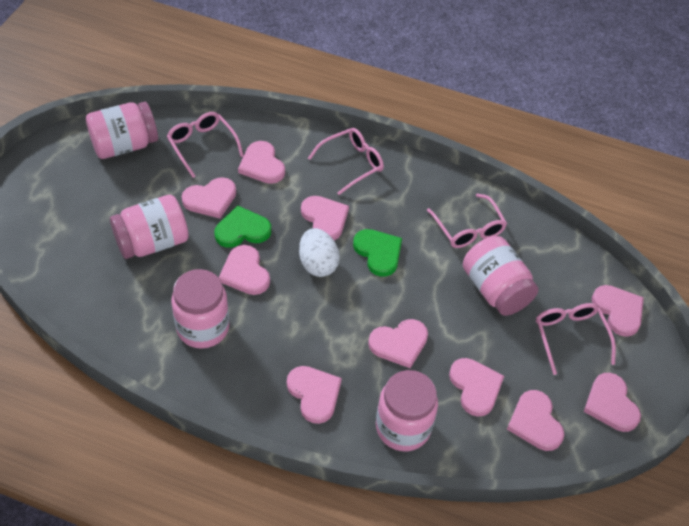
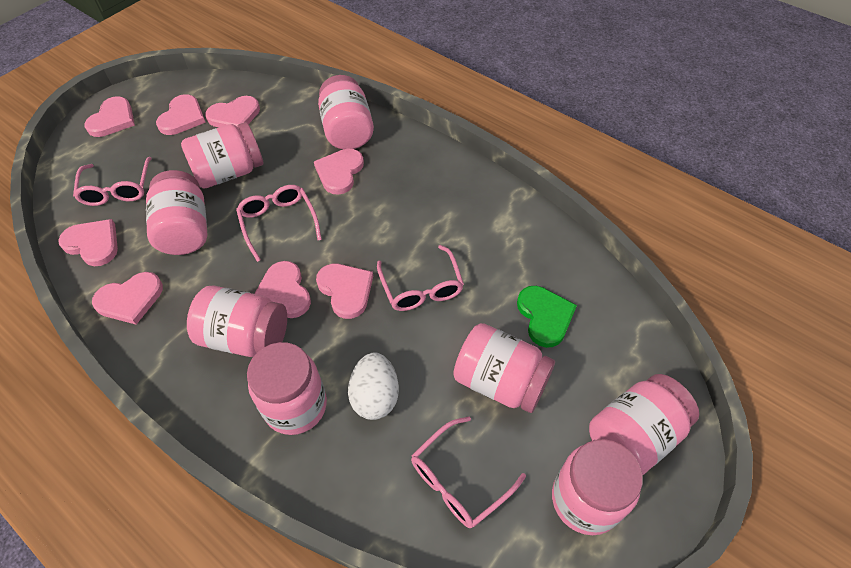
green heart: 2 -> 1
pink heart: 10 -> 8
pink jar: 5 -> 8

